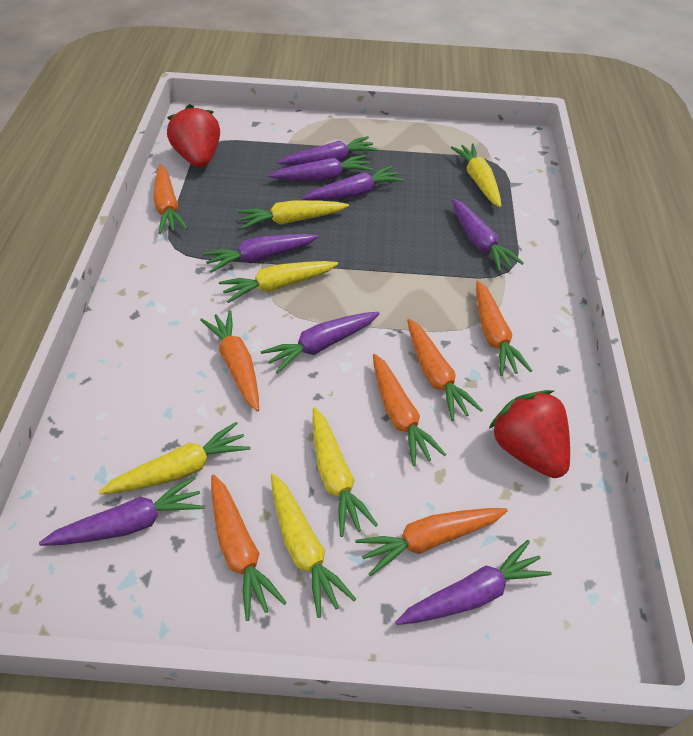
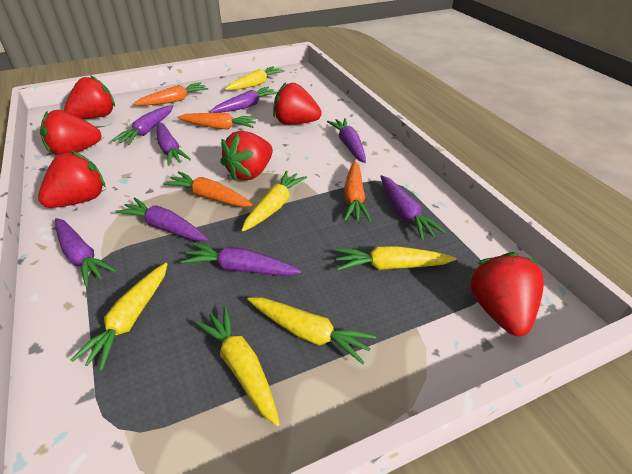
orange carrot: 7 -> 4
red strawberry: 2 -> 6

